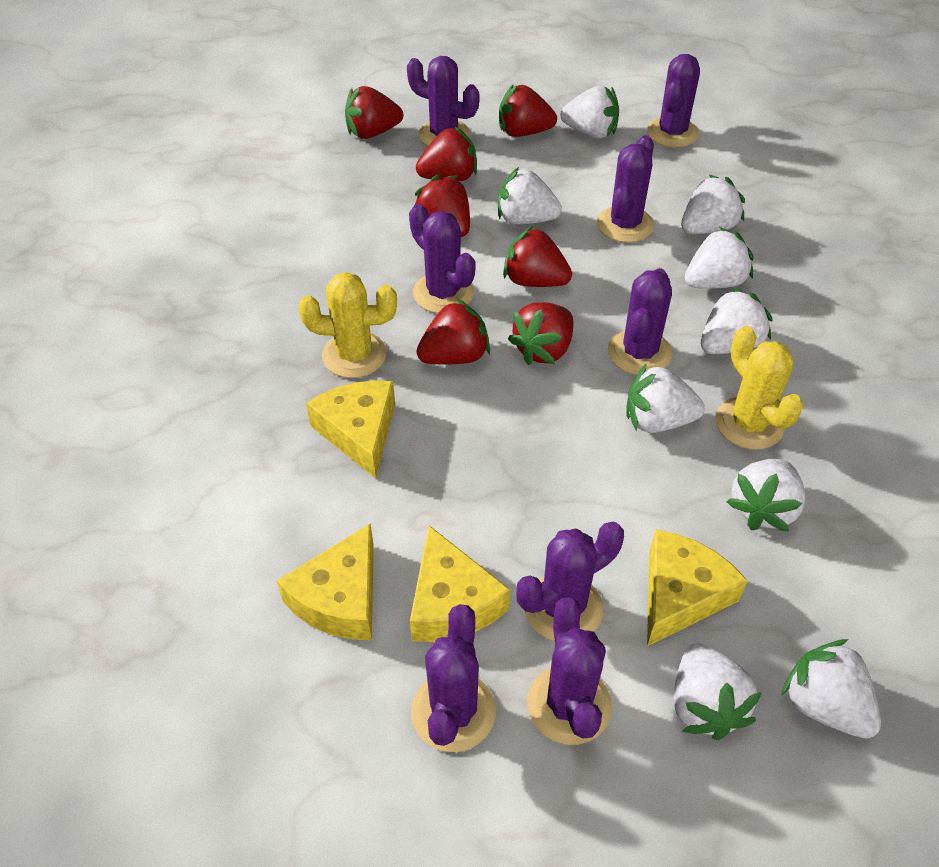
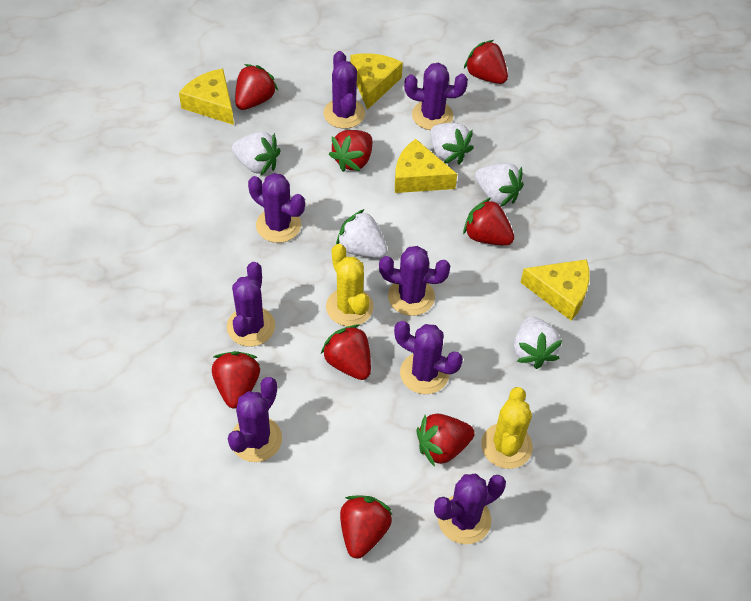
red strawberry: 7 -> 8
white strawberry: 9 -> 5

